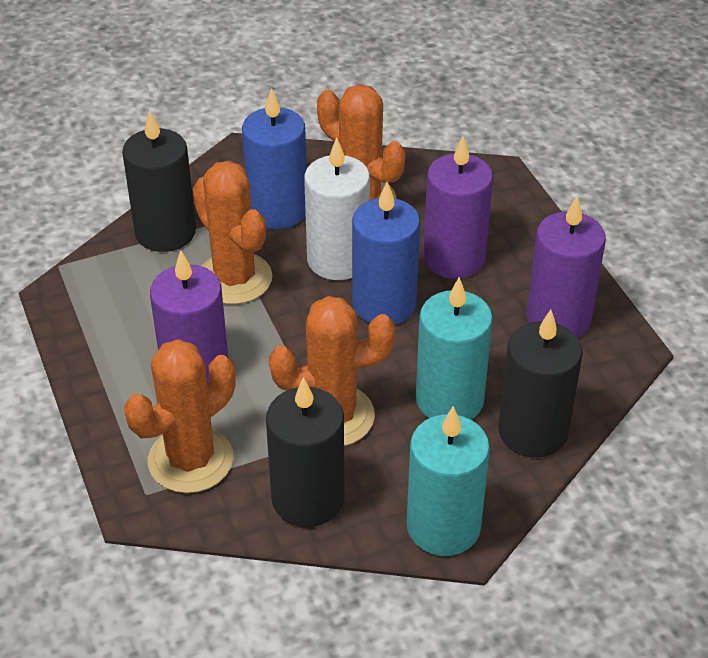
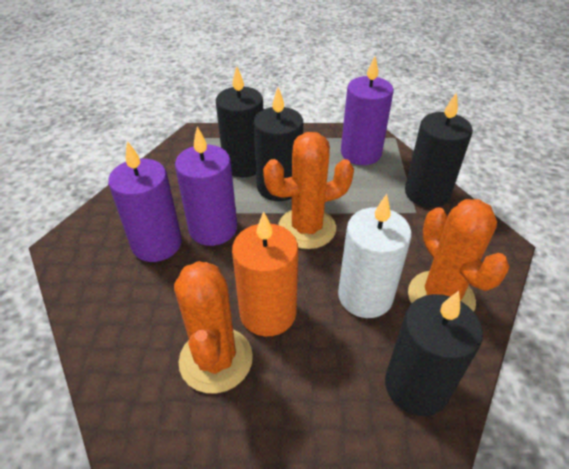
black candle: 3 -> 4
blue candle: 2 -> 0
orange cactus: 4 -> 3
orange candle: 0 -> 1
turquoise candle: 2 -> 0

